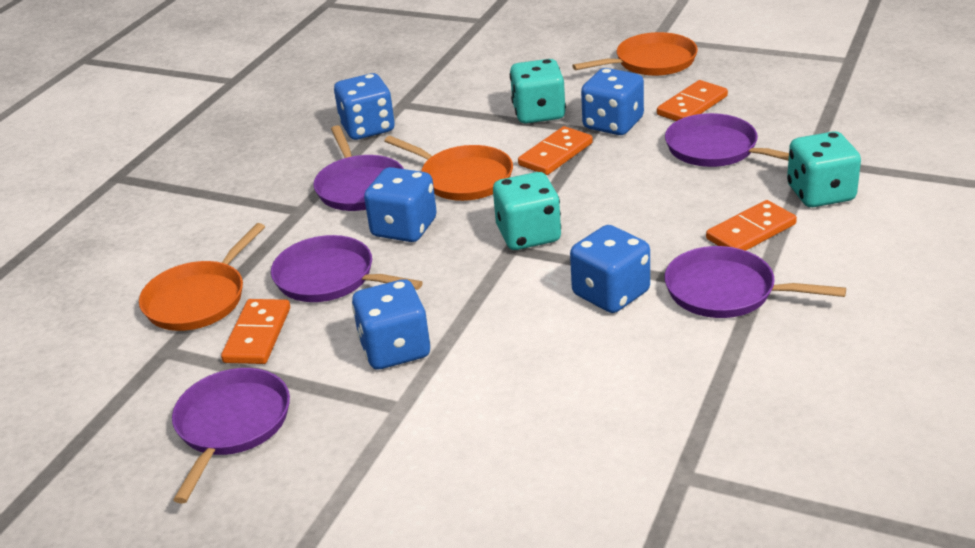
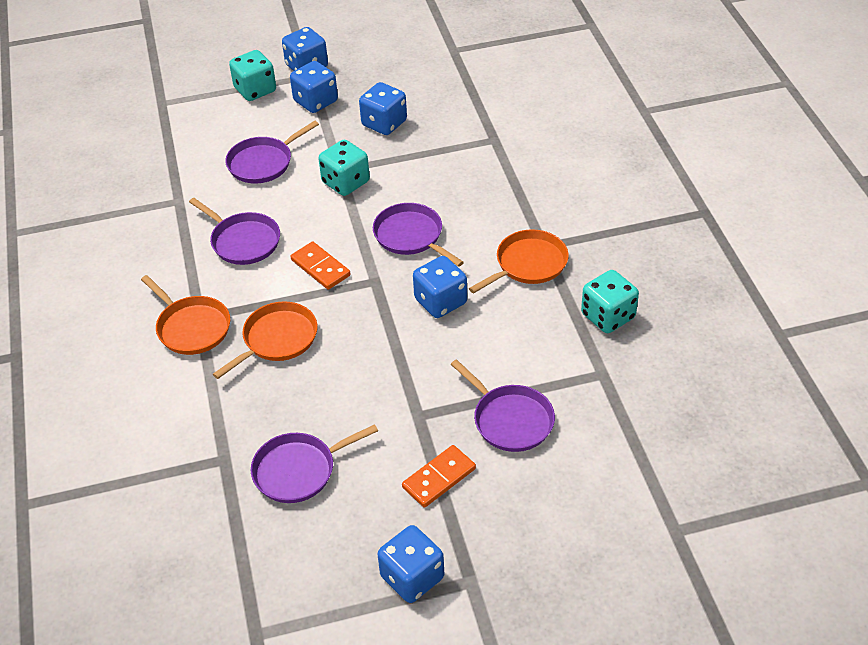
orange domino: 4 -> 2

